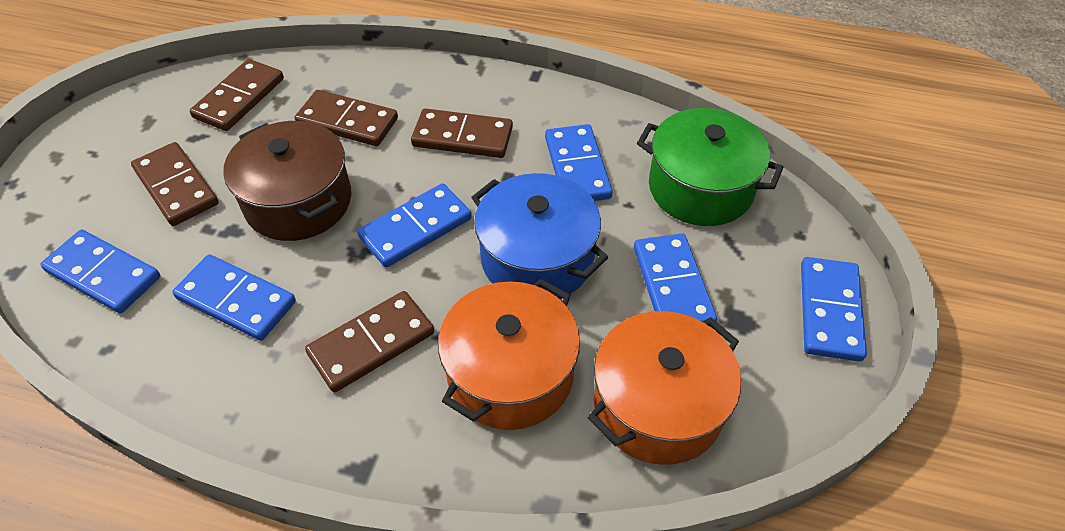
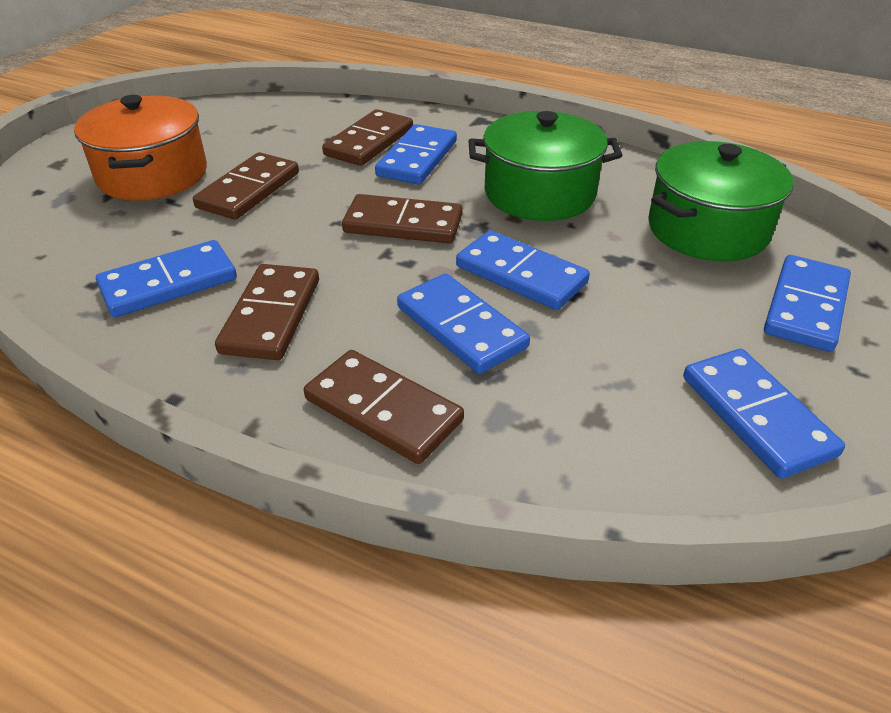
blue pot: 1 -> 0
brown pot: 1 -> 0
green pot: 1 -> 2
orange pot: 2 -> 1

